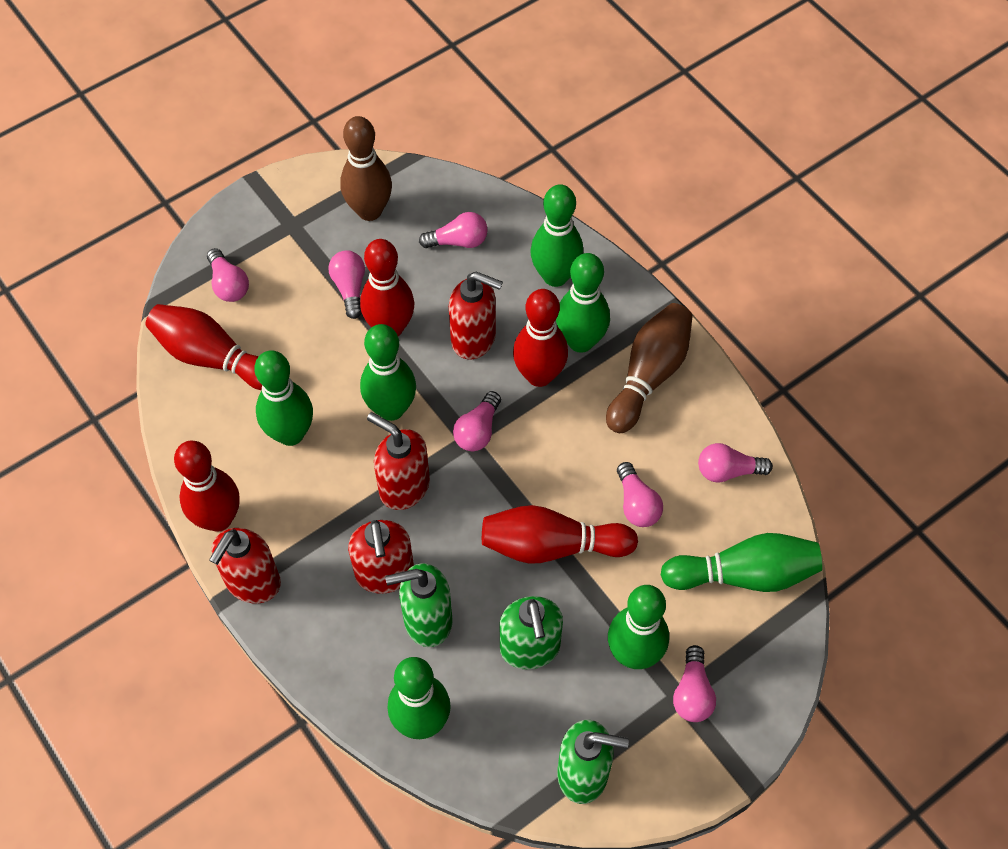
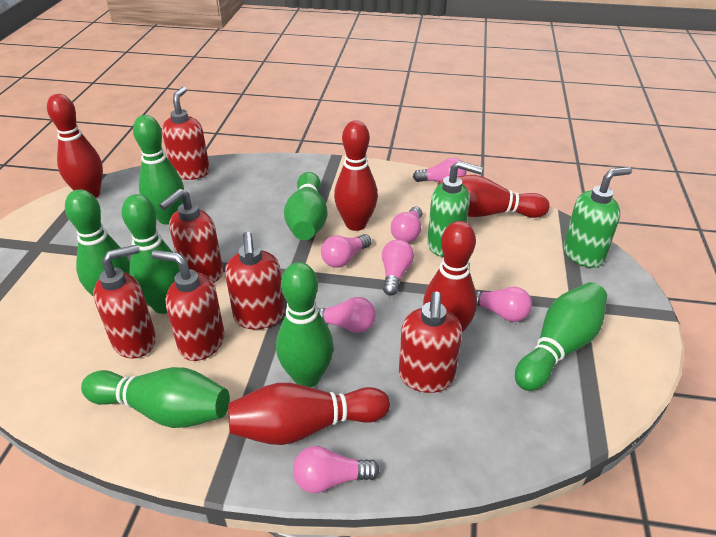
brown bowling pin: 2 -> 0
green soap dispenser: 3 -> 2
red soap dispenser: 4 -> 6

